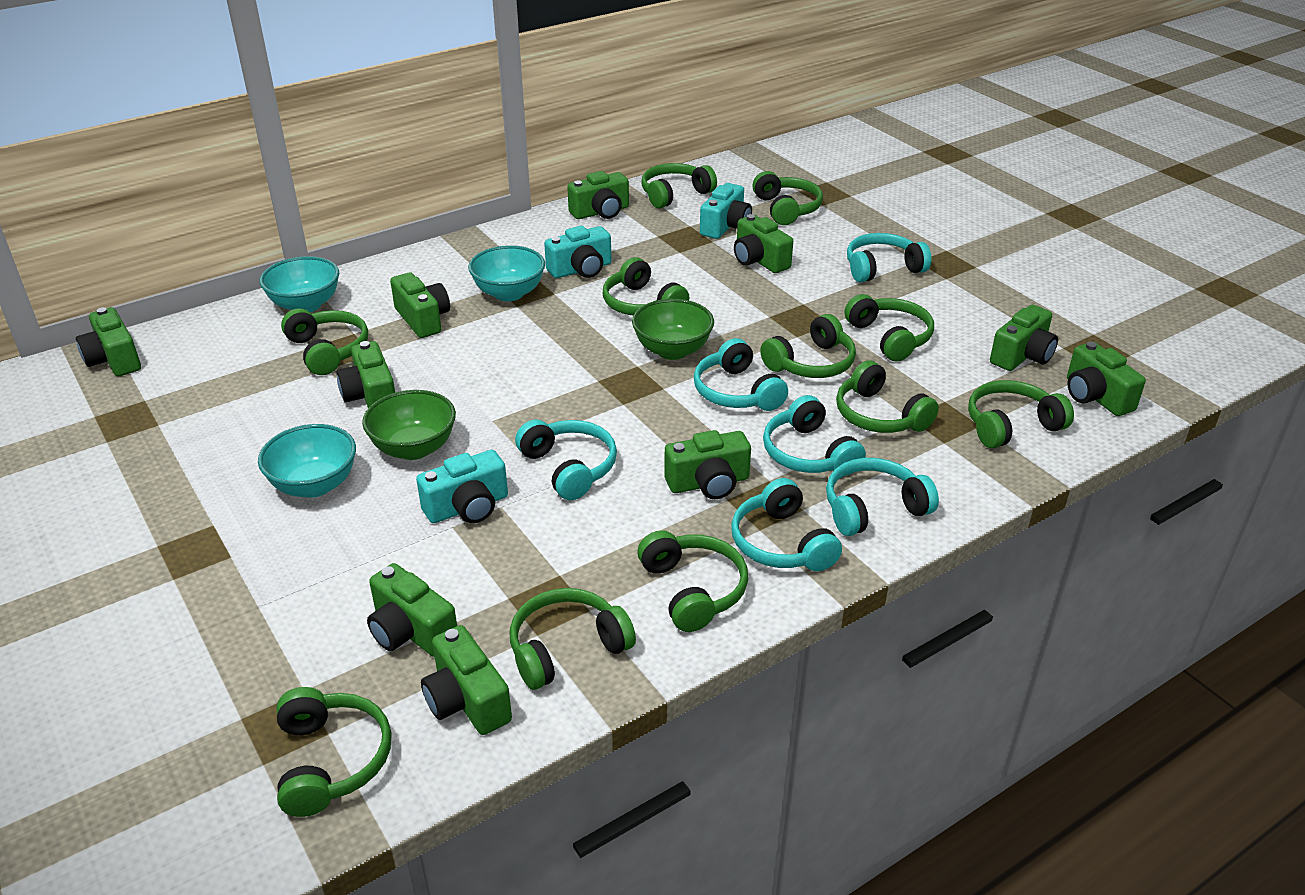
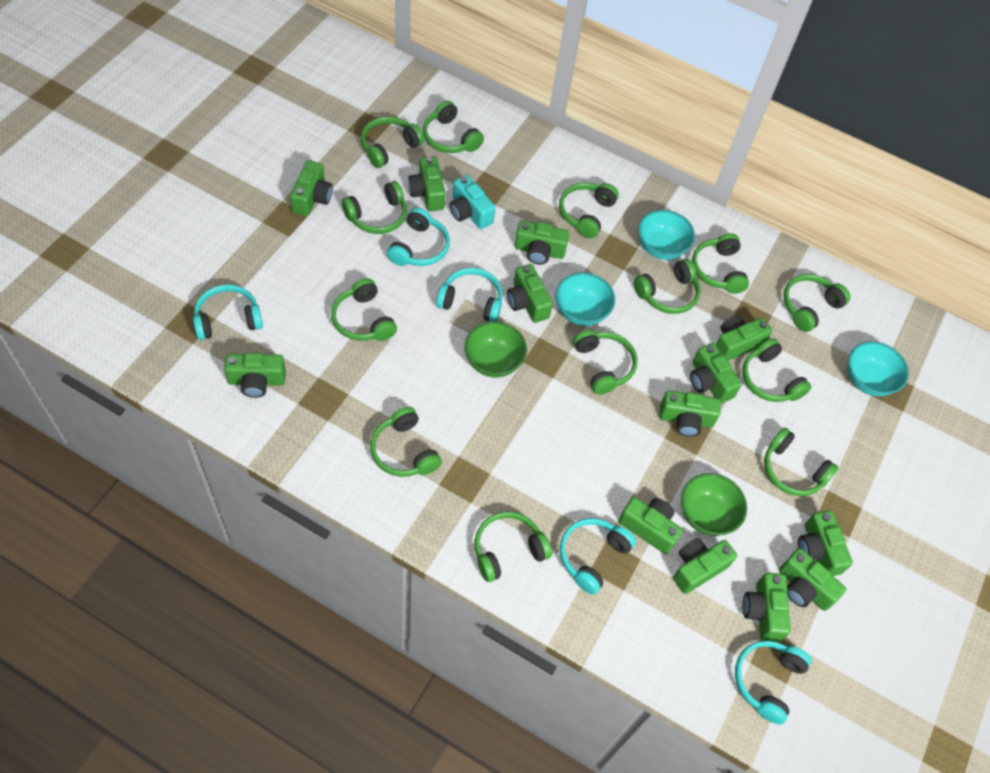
green camera: 10 -> 13
green headphones: 11 -> 13
turquoise camera: 3 -> 1
turquoise headphones: 6 -> 5

